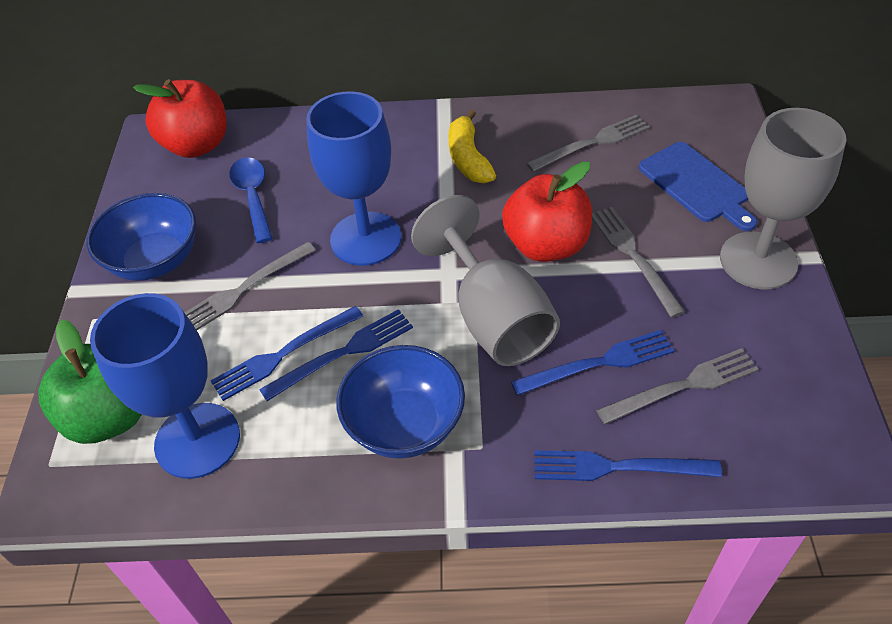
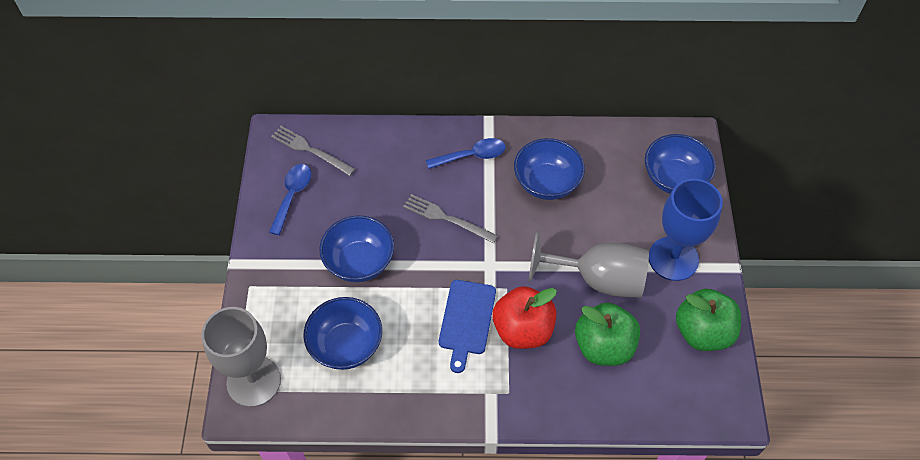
blue bowl: 2 -> 4
blue fork: 4 -> 0
blue goblet: 2 -> 1
blue spoon: 1 -> 2
green apple: 1 -> 2
grey fork: 4 -> 2
red apple: 2 -> 1
yellow banana: 1 -> 0

